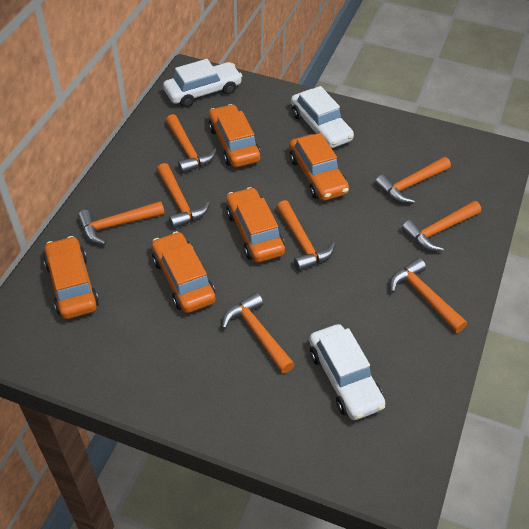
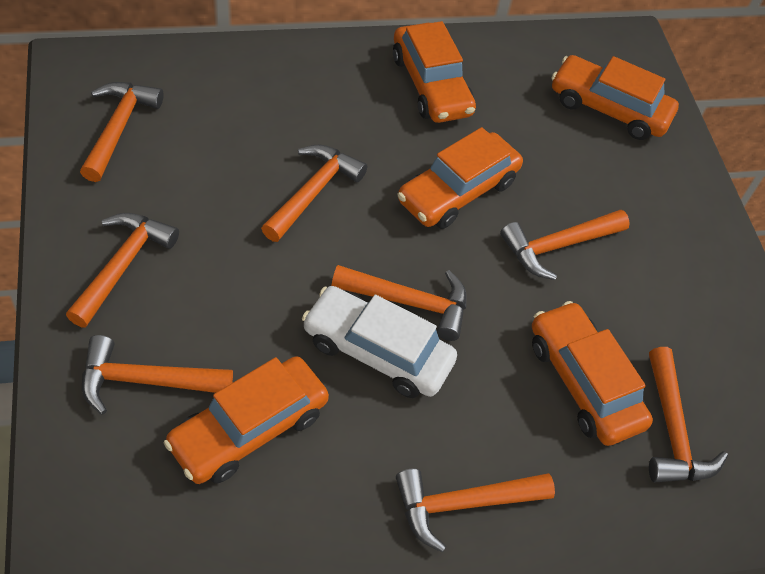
white car: 3 -> 1

